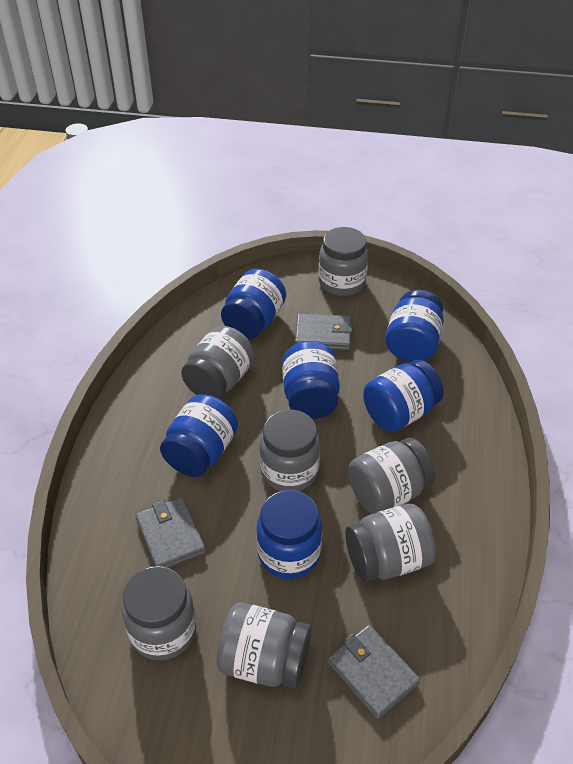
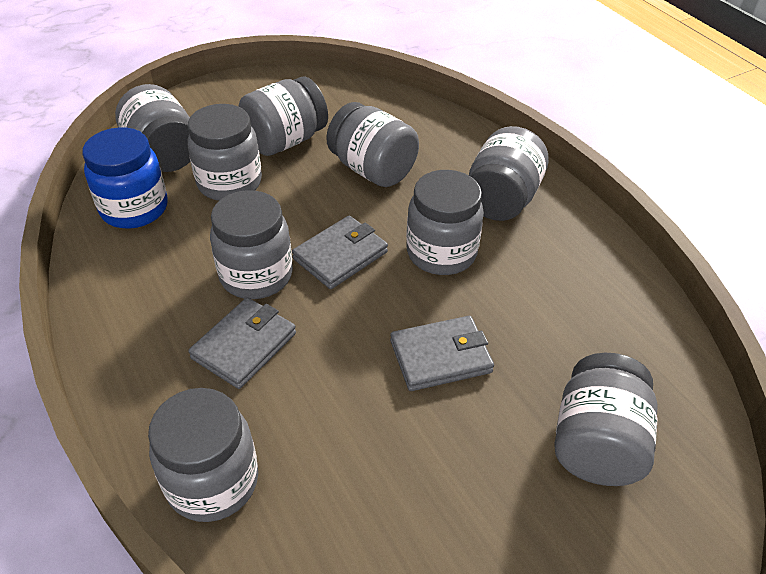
blue jar: 6 -> 1
grey jar: 7 -> 9

